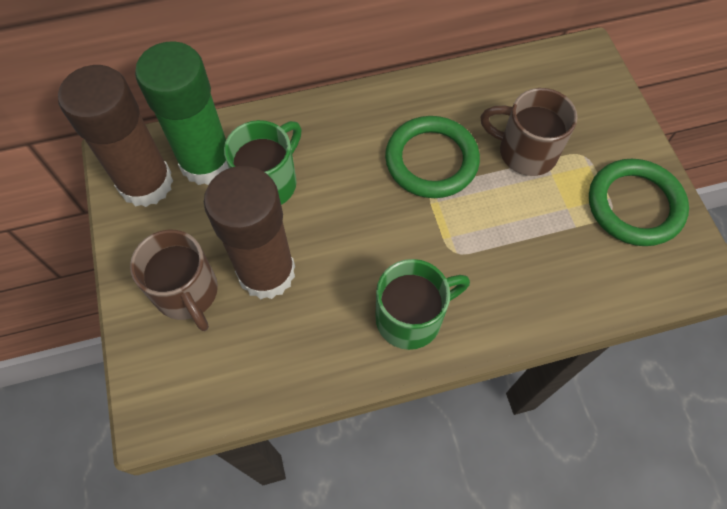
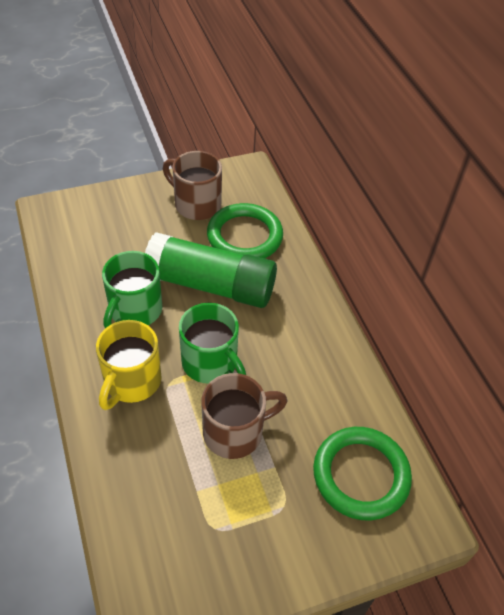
brown glue stick: 2 -> 0
yellow mug: 0 -> 1

